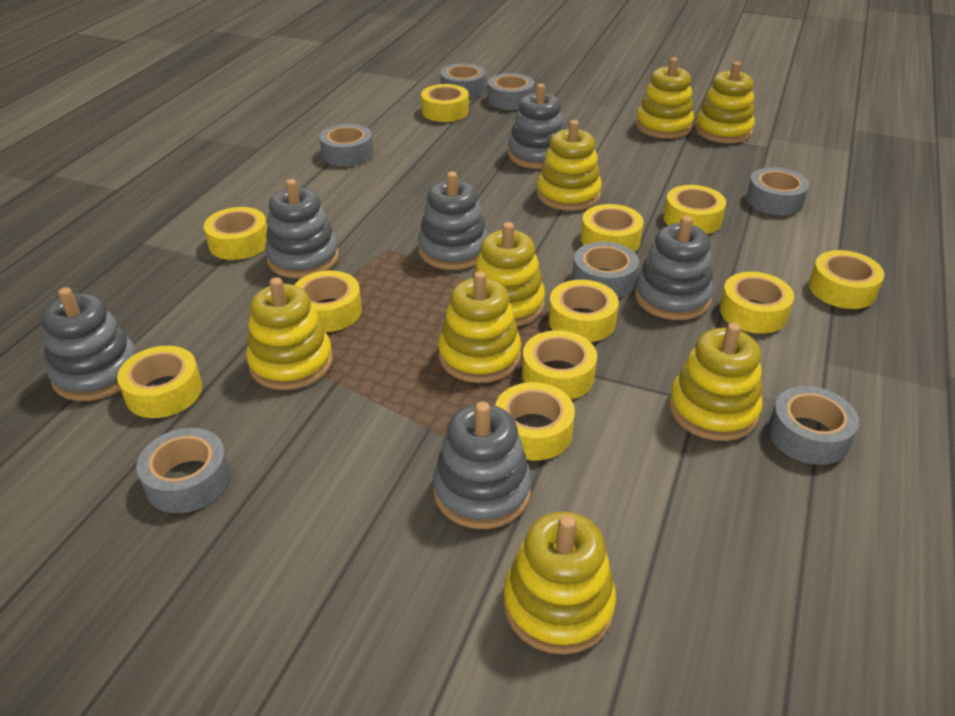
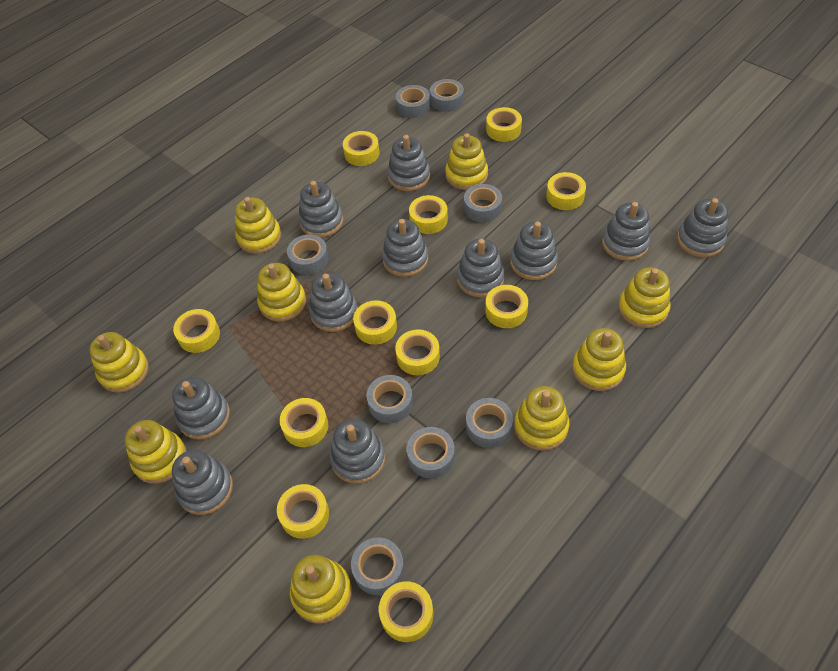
grey stacking toy: 6 -> 11
grey tape: 7 -> 8
yellow stacking toy: 8 -> 9

